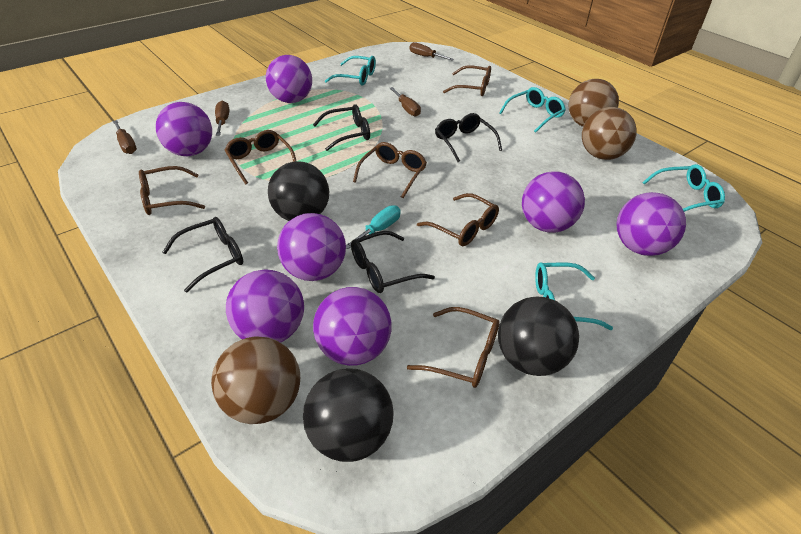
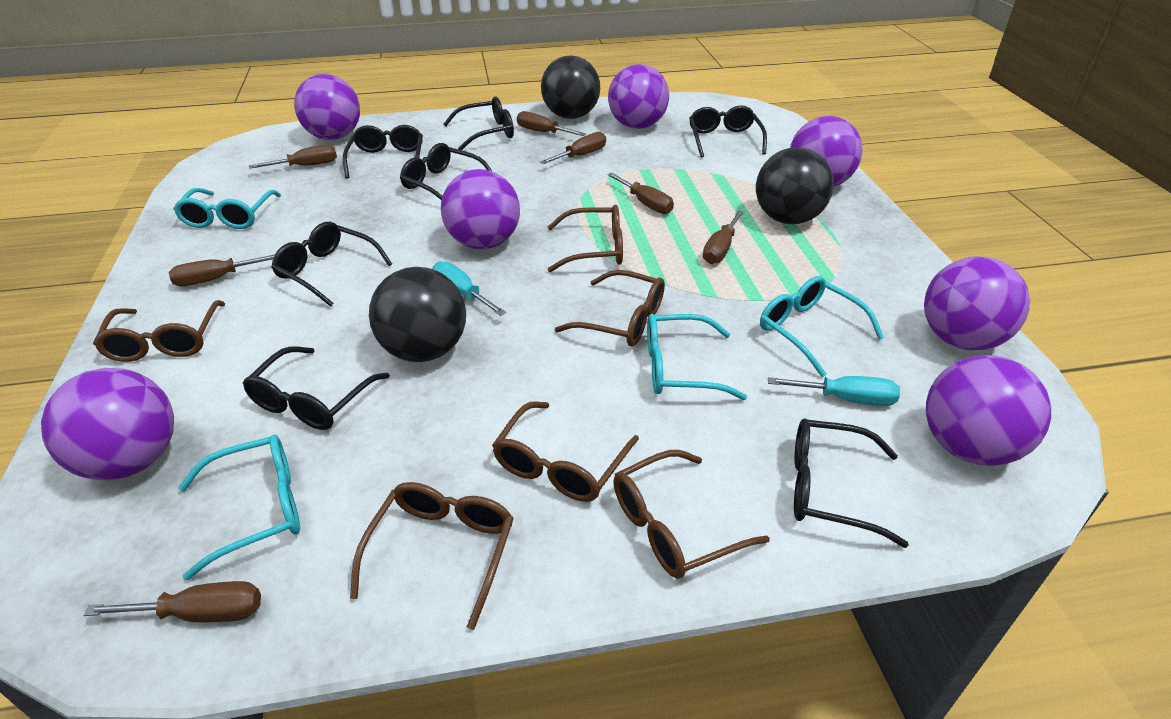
black glasses: 4 -> 7
brown ball: 3 -> 0
brown screwdriver: 4 -> 7
turquoise screwdriver: 1 -> 2

